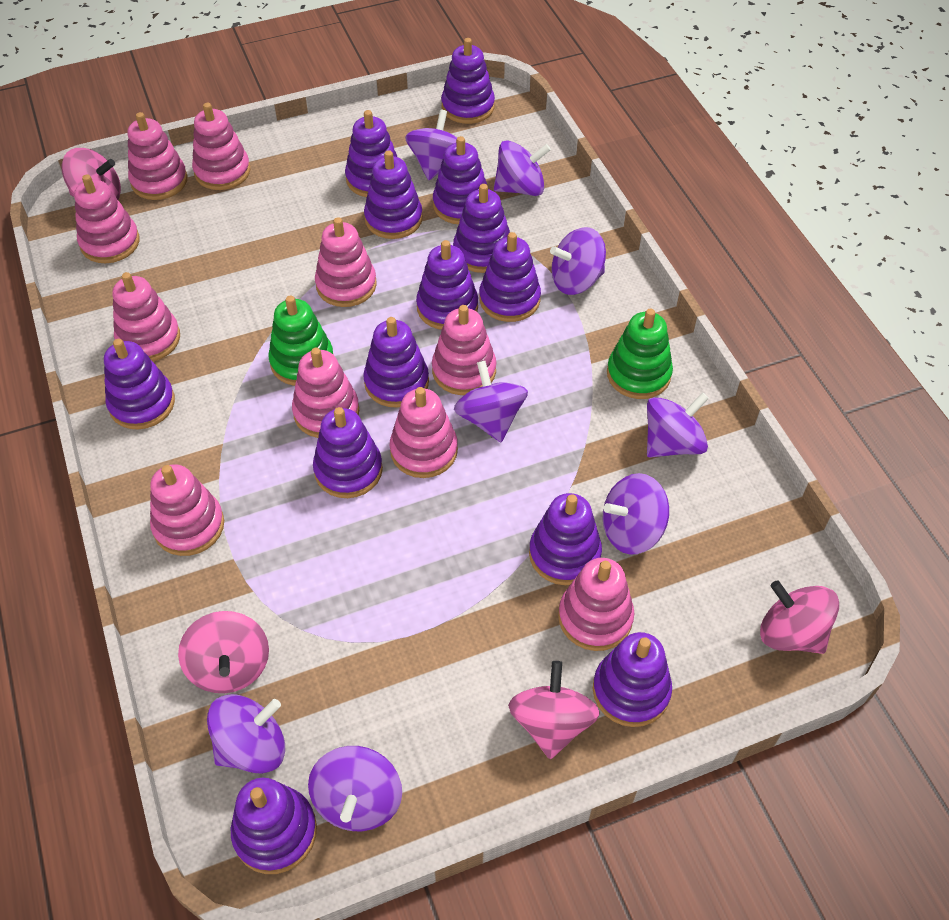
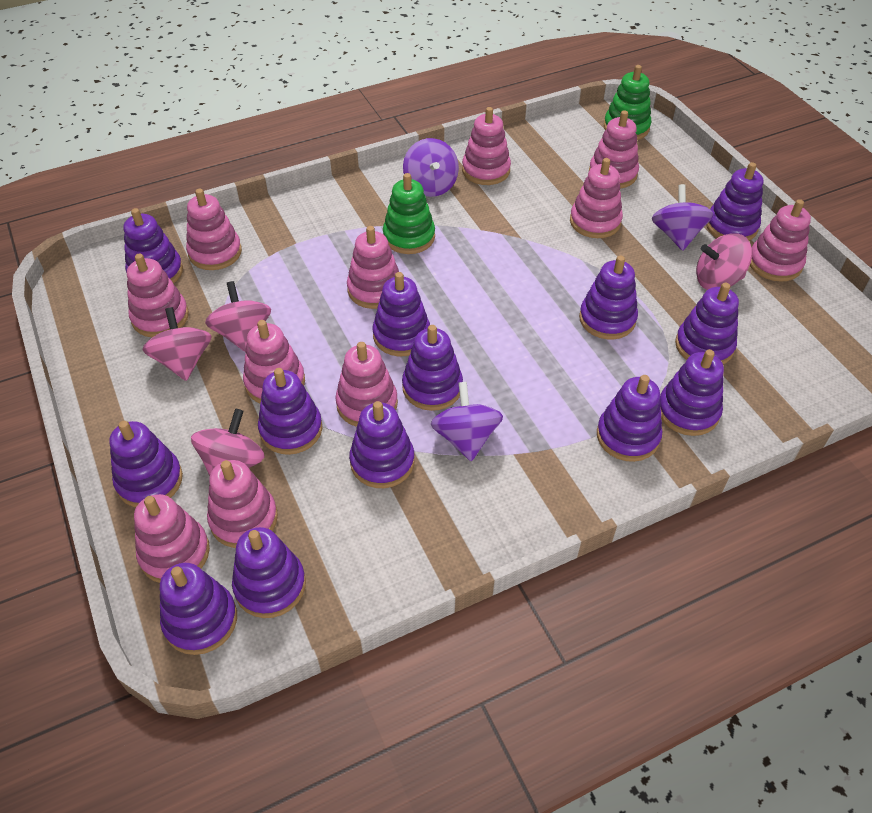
pink stacking toy: 10 -> 11
purple spinning top: 8 -> 3

